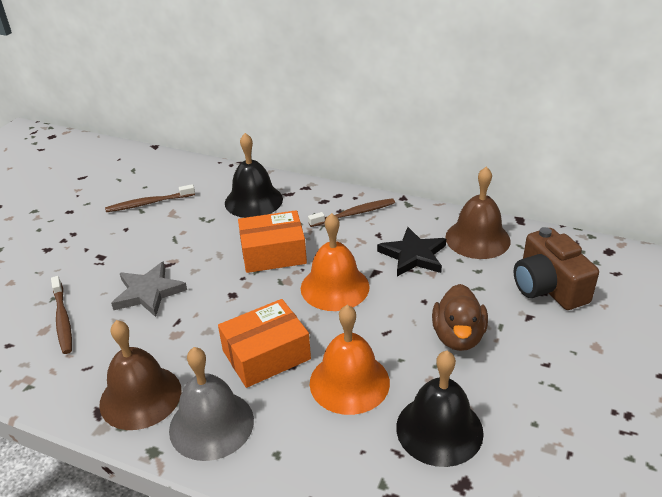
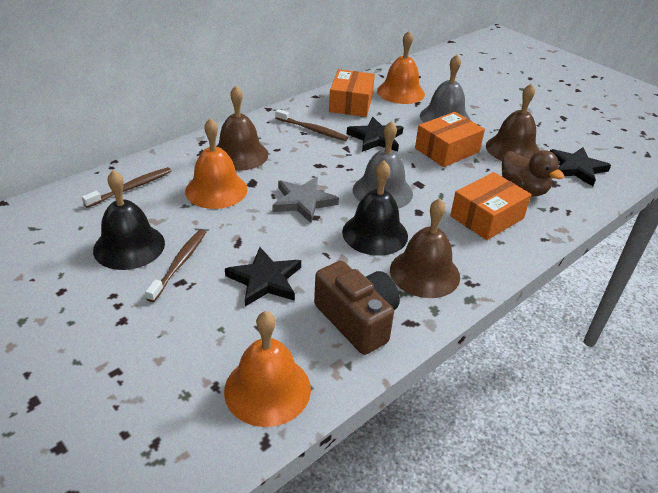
black star: 1 -> 3
brown bell: 2 -> 3
grey bell: 1 -> 2
orange bell: 2 -> 3
orange box: 2 -> 3

